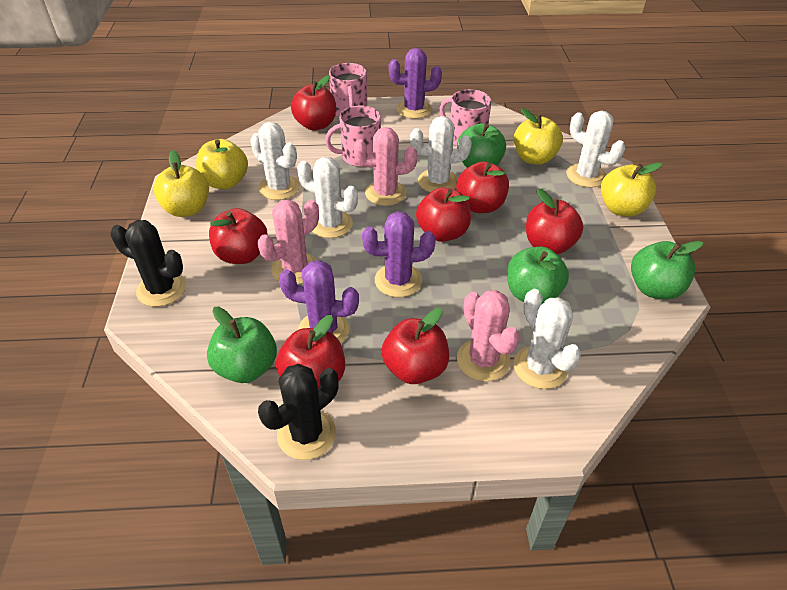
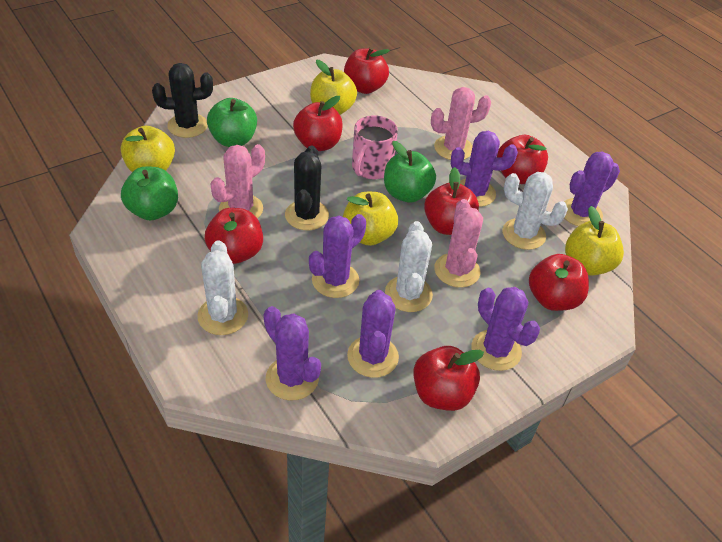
green apple: 4 -> 3
pink mug: 3 -> 1
purple cactus: 3 -> 6
white cactus: 5 -> 3

